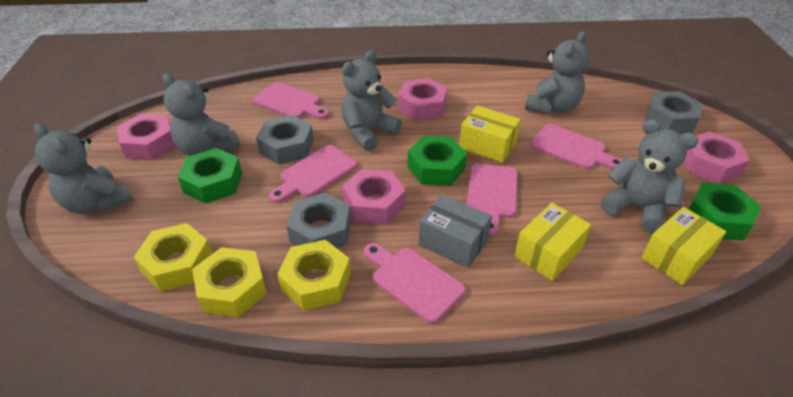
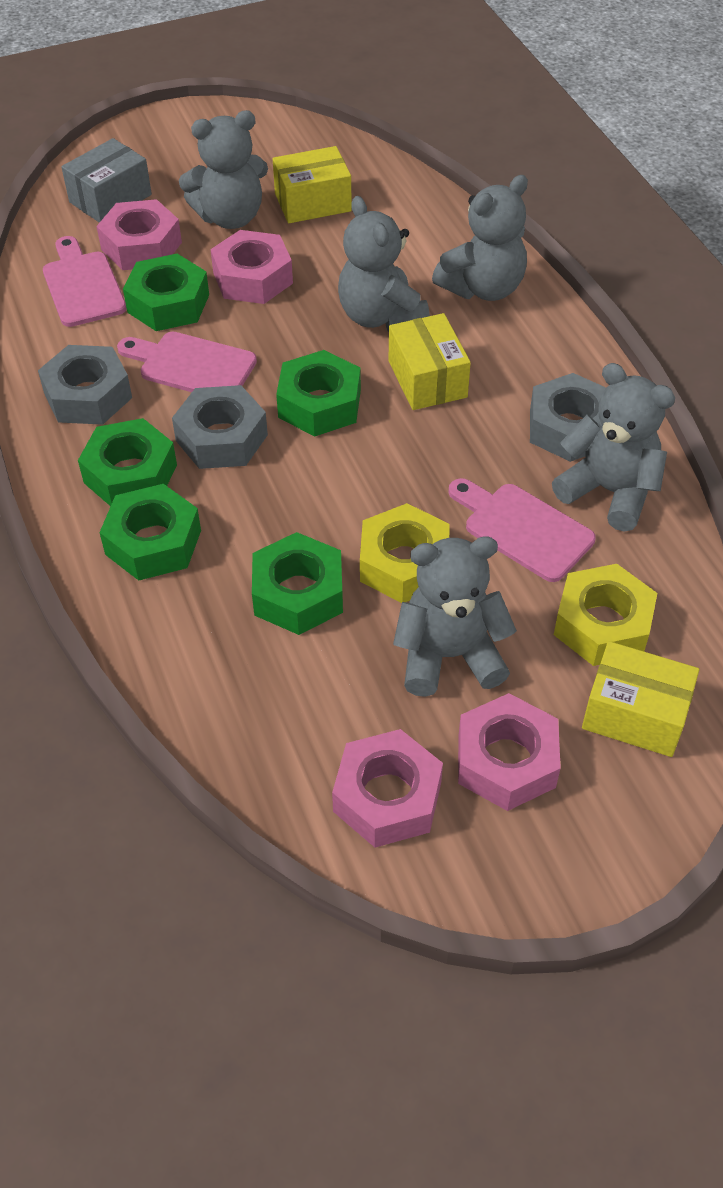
green nut: 3 -> 5
pink cutting board: 5 -> 3
yellow nut: 3 -> 2

